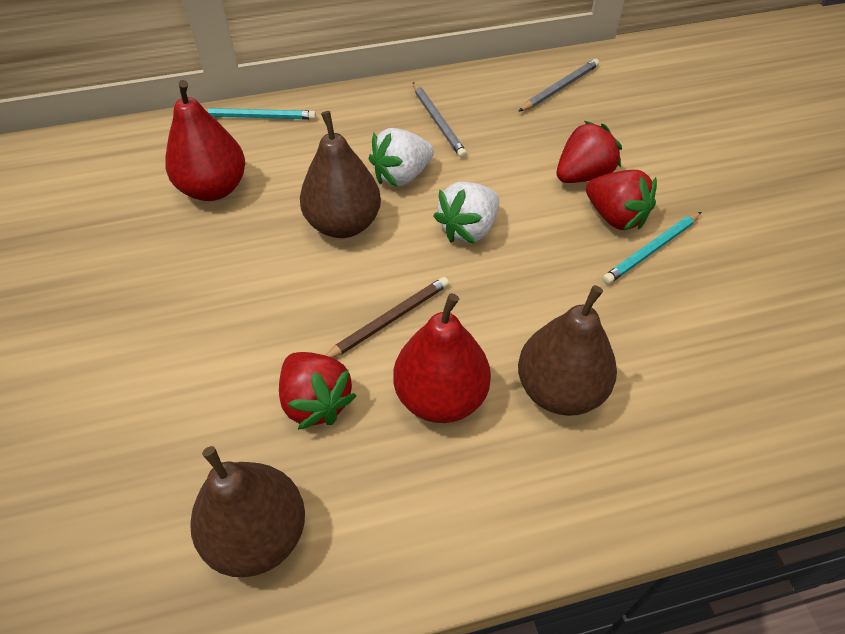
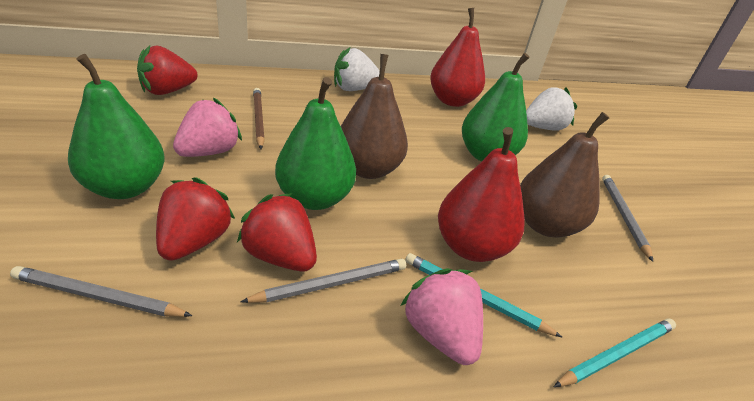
brown pear: 3 -> 2
green pear: 0 -> 3
grey pencil: 2 -> 3
pink strawberry: 0 -> 2

